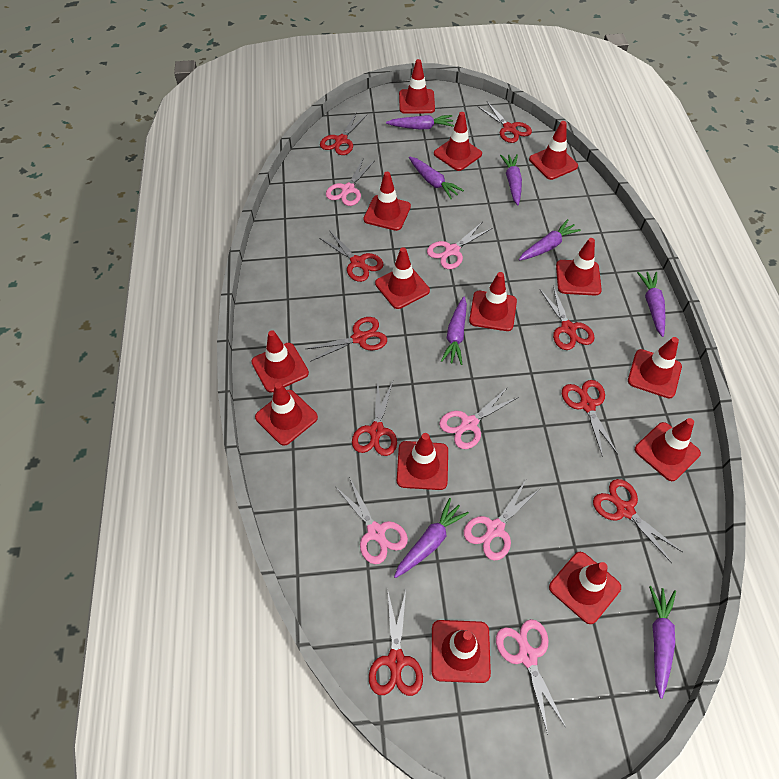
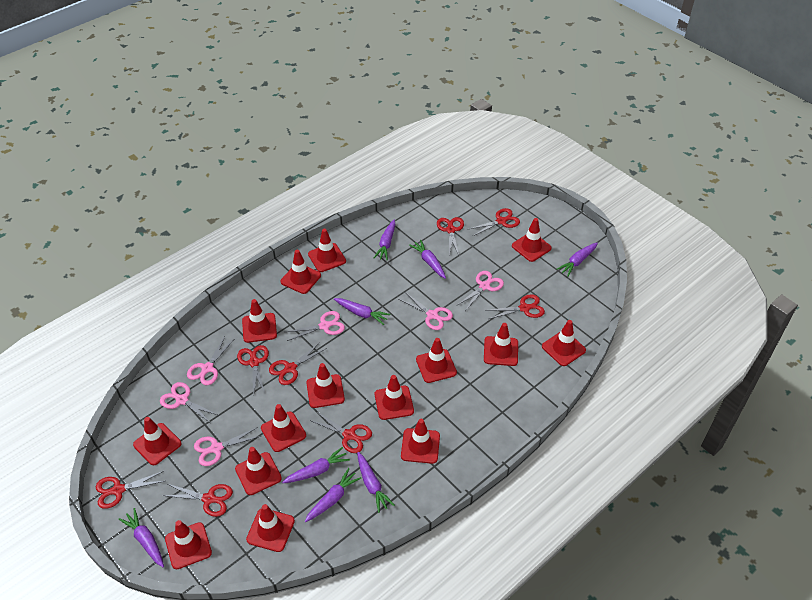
red scissors: 9 -> 8
red traffic cone: 14 -> 15

